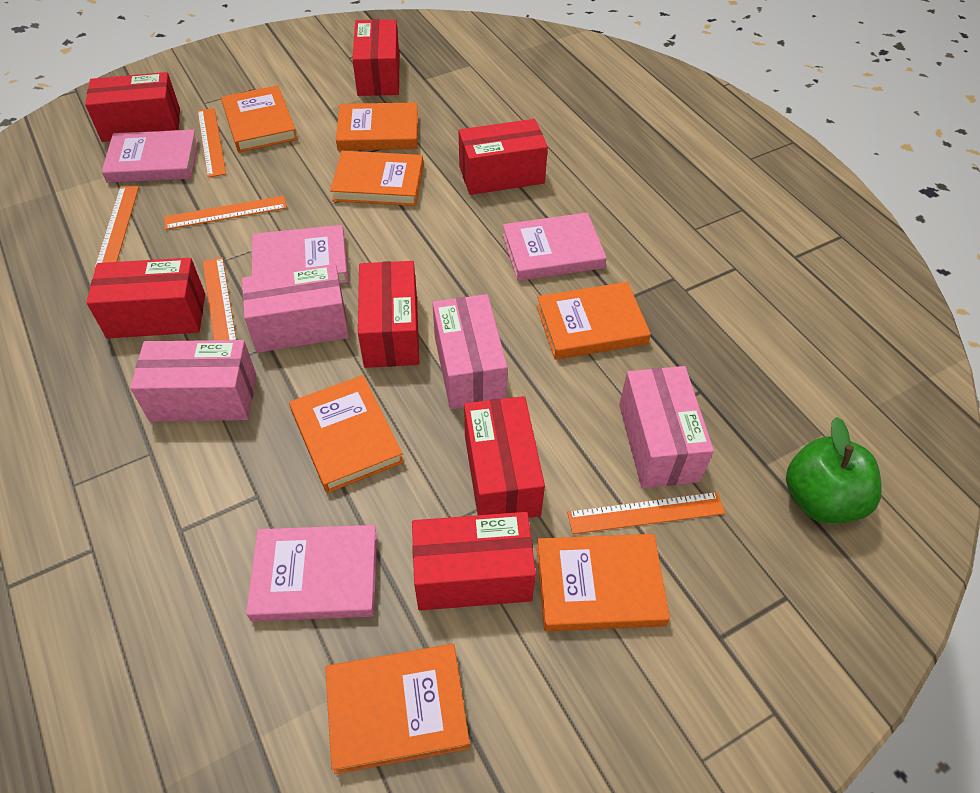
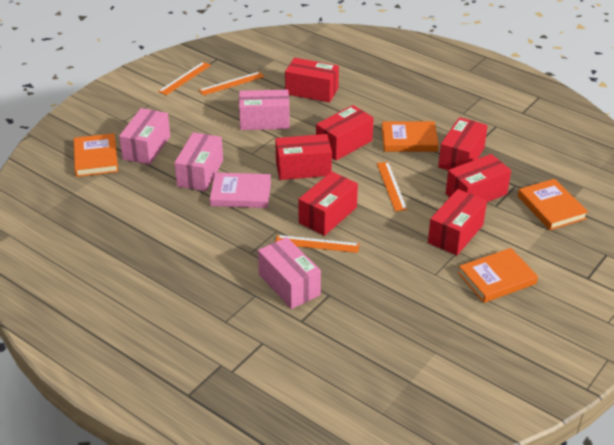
green apple: 1 -> 0
orange book: 7 -> 4
orange ruler: 5 -> 4
pink book: 4 -> 1

